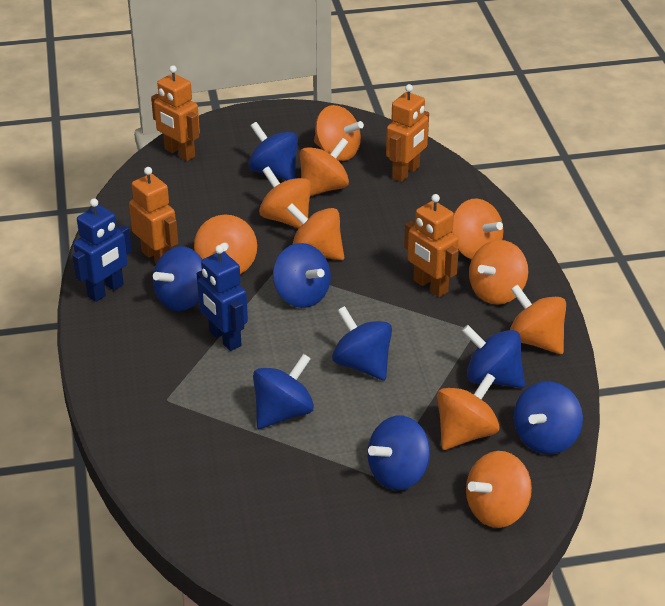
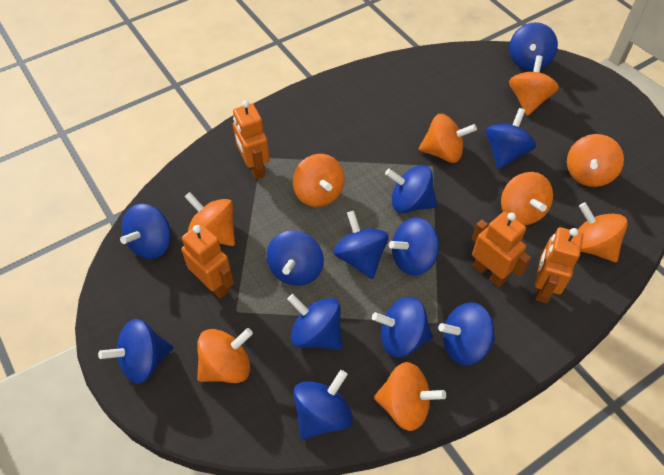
blue robot: 2 -> 0
blue spinning top: 8 -> 12
orange spinning top: 10 -> 9

